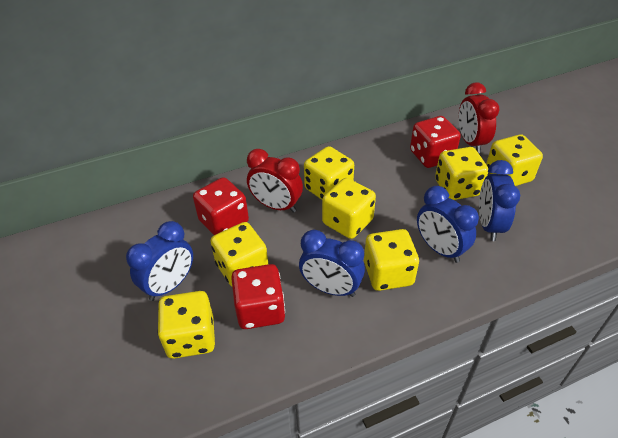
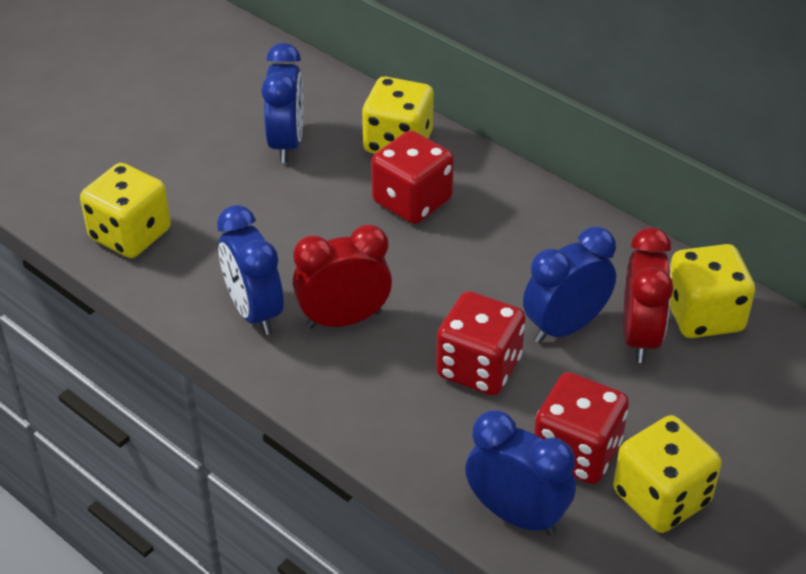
yellow dice: 7 -> 4

